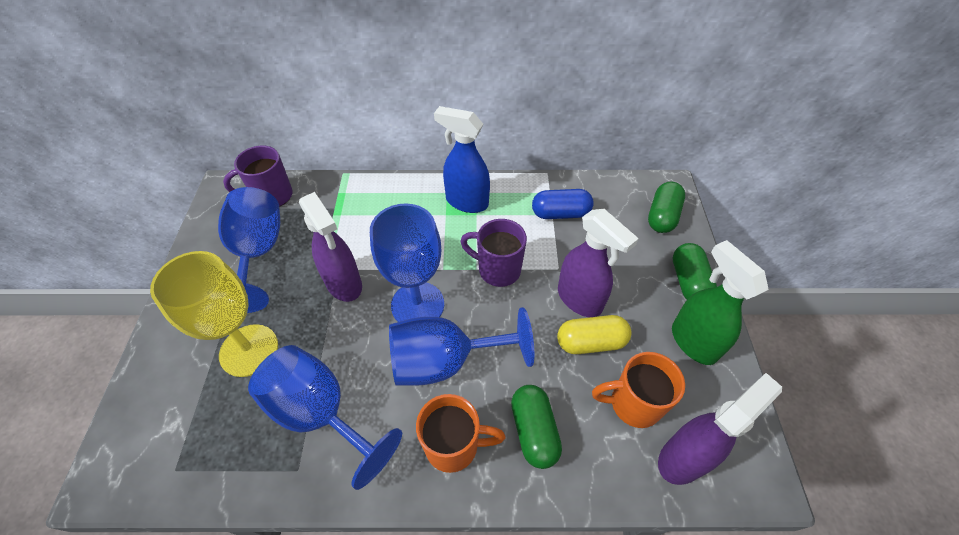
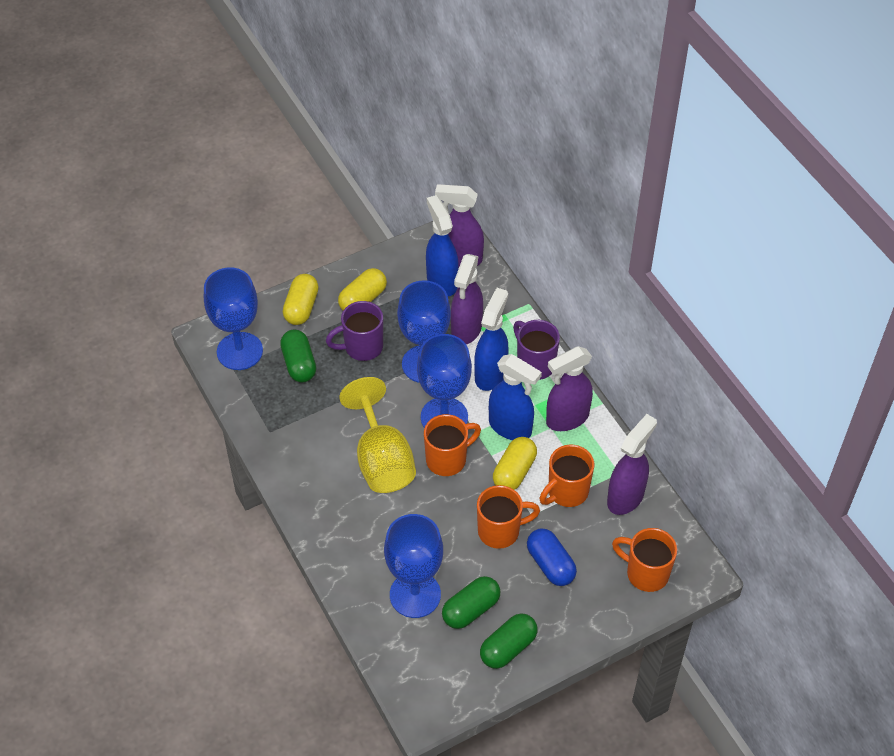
blue spray bottle: 1 -> 3
green spray bottle: 1 -> 0
orange mug: 2 -> 4
purple spray bottle: 3 -> 4
yellow capsule: 1 -> 3

